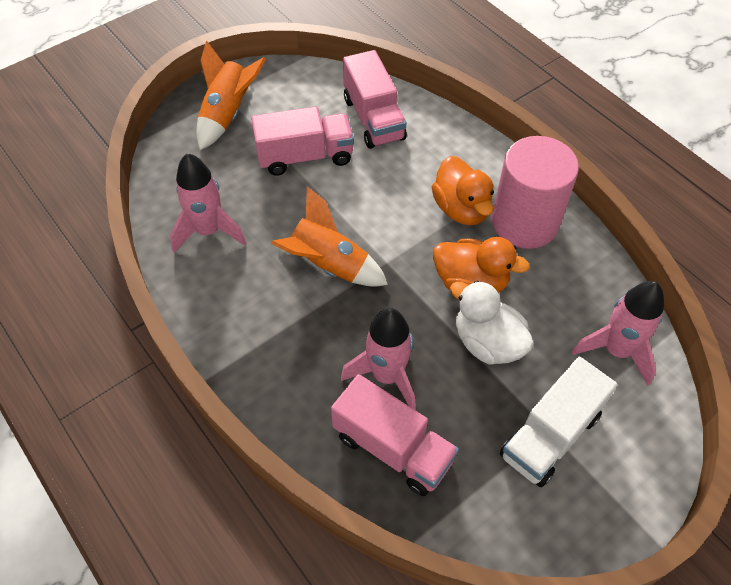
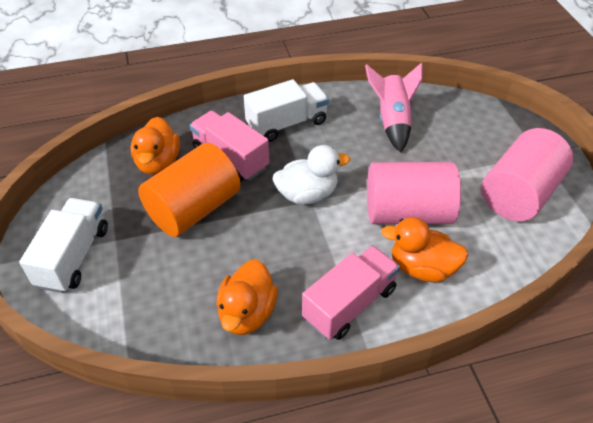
orange cylinder: 0 -> 1
orange duck: 2 -> 3
orange rocket: 2 -> 0
pink cylinder: 1 -> 2
pink rocket: 3 -> 1
pink truck: 3 -> 2
white truck: 1 -> 2

